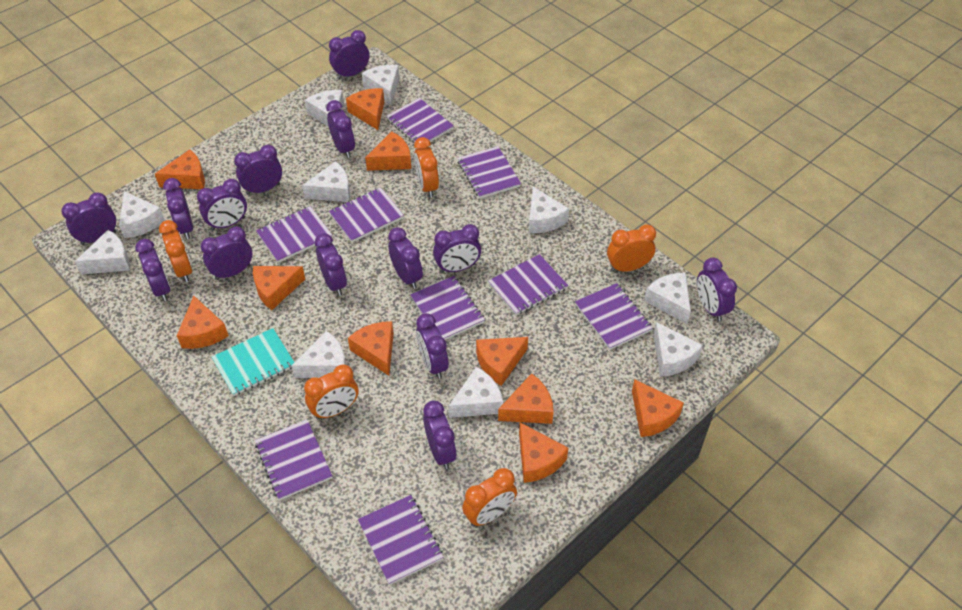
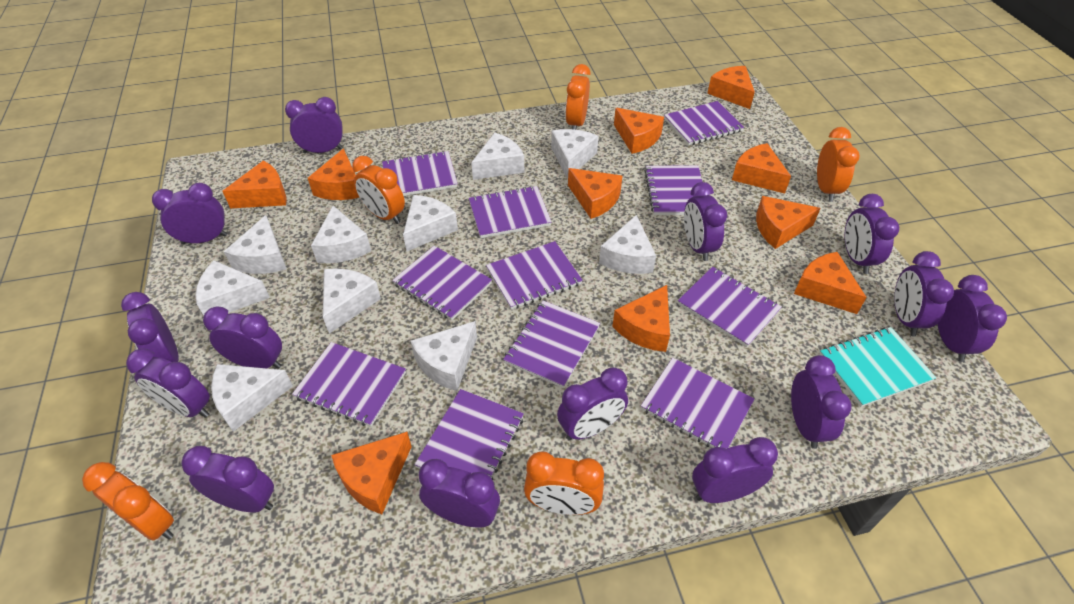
purple notebook: 9 -> 11

